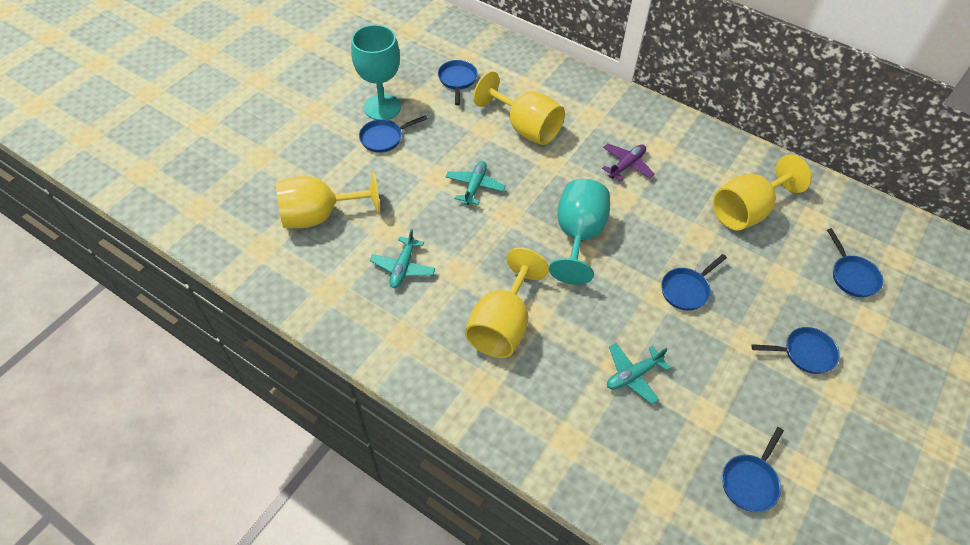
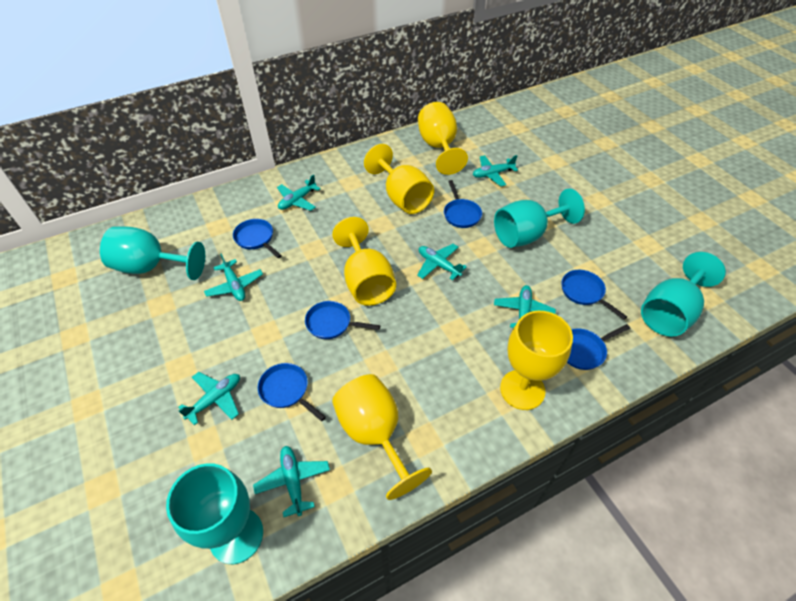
purple plane: 1 -> 0
turquoise goblet: 2 -> 4
turquoise plane: 3 -> 7
yellow goblet: 4 -> 5

